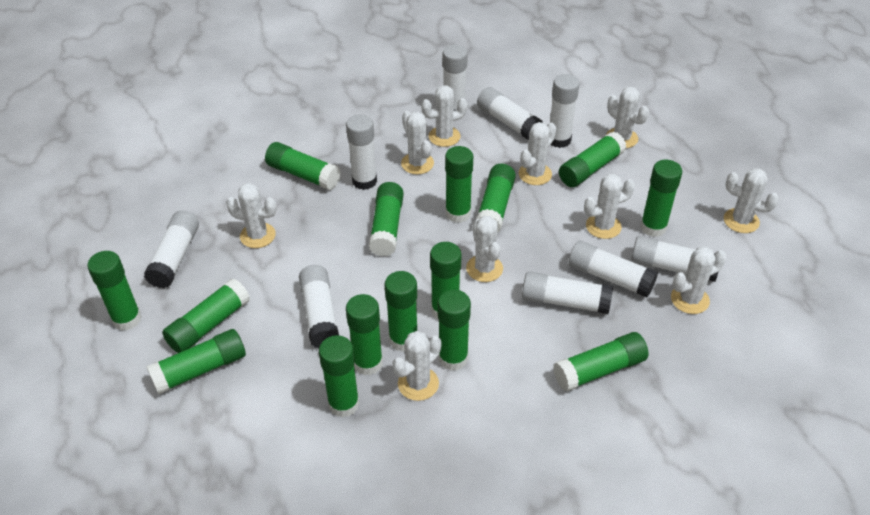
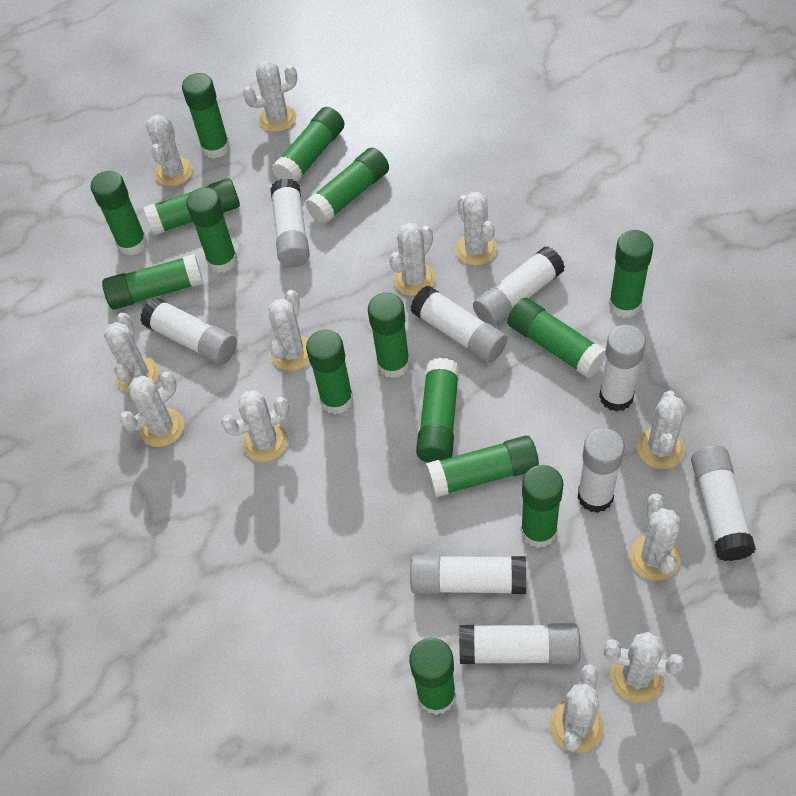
white cactus: 10 -> 12

